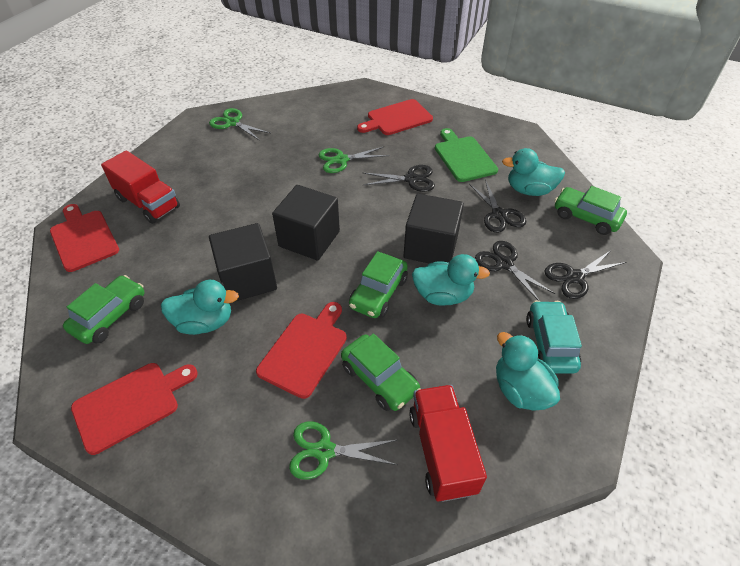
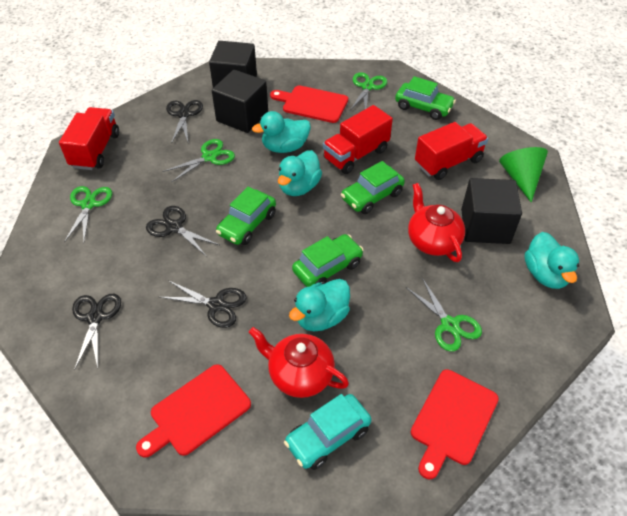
green cone: 0 -> 1
green cutting board: 1 -> 0
green scissors: 3 -> 4
red cutting board: 4 -> 3
red teapot: 0 -> 2
red truck: 2 -> 3

